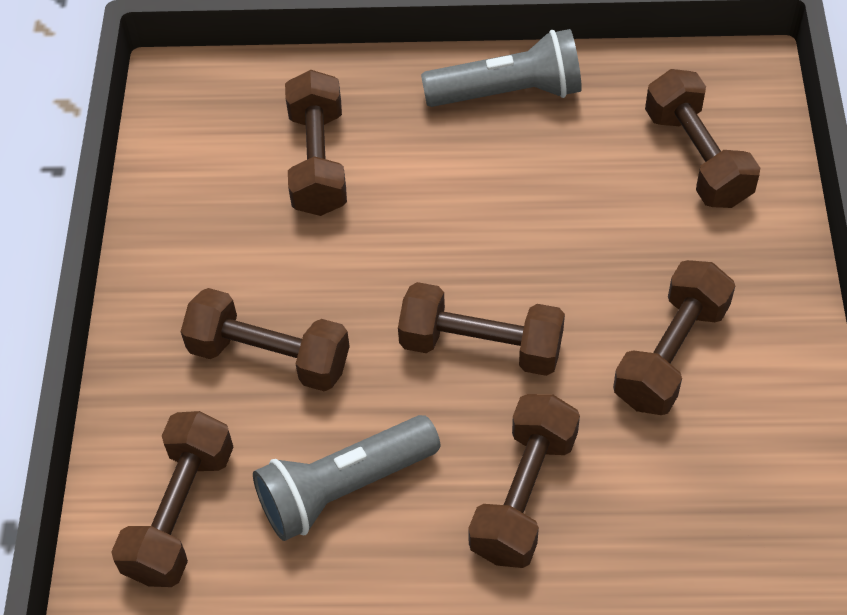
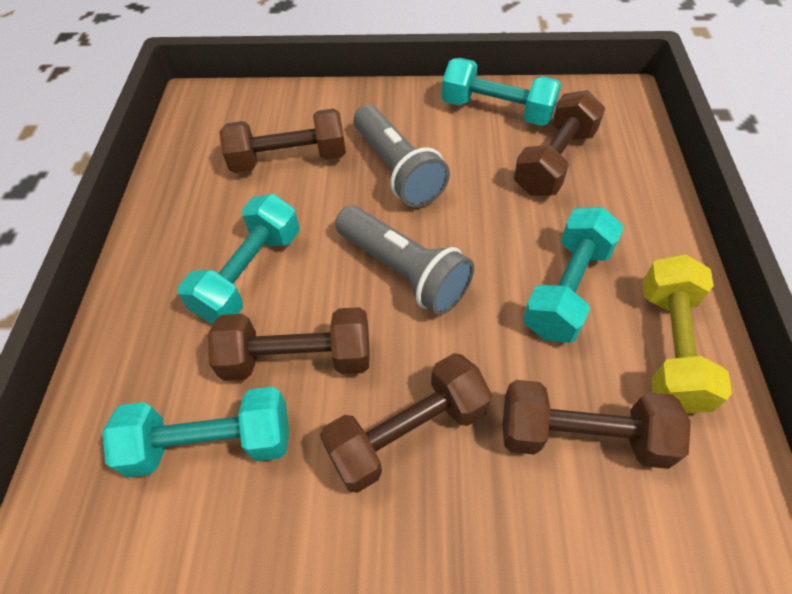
brown dumbbell: 7 -> 5
turquoise dumbbell: 0 -> 4
yellow dumbbell: 0 -> 1

